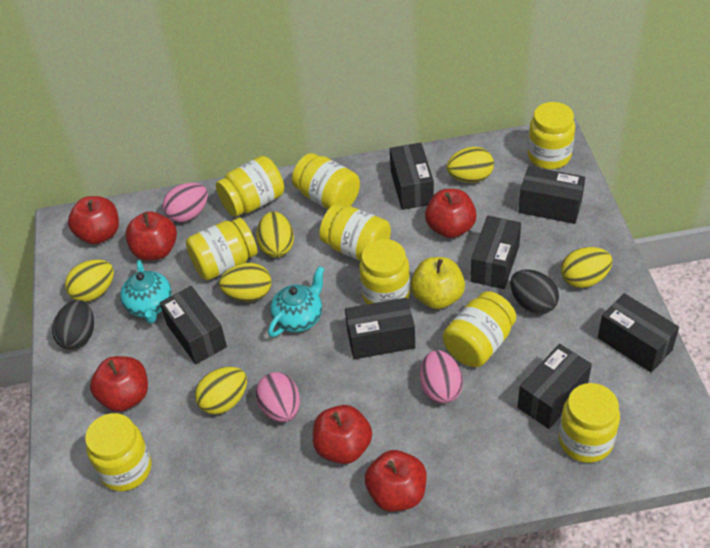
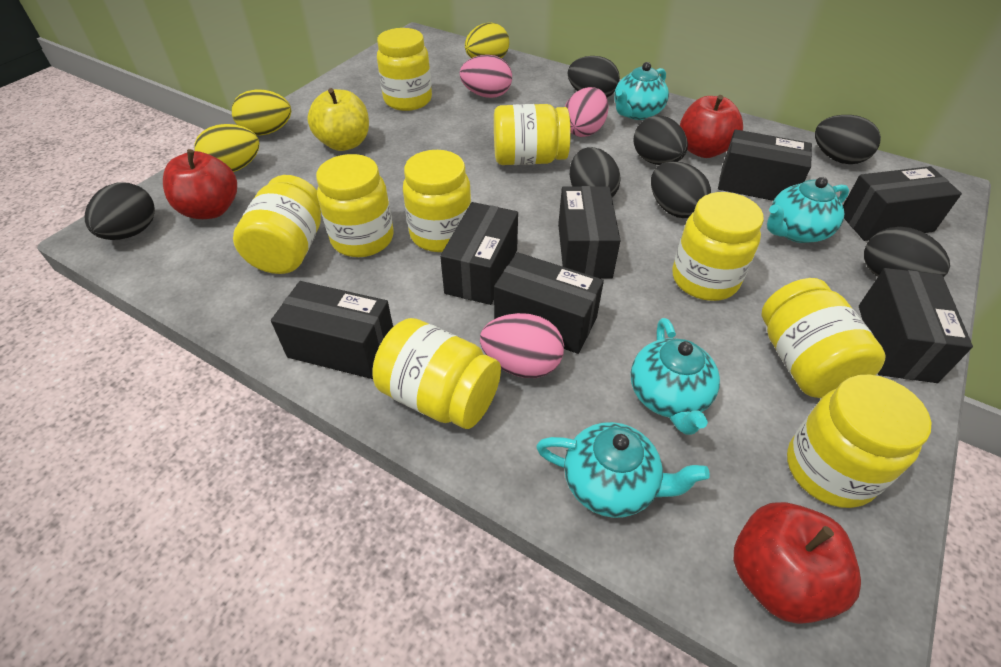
black egg: 2 -> 7
red apple: 6 -> 3
turquoise teapot: 2 -> 4
yellow egg: 6 -> 3

